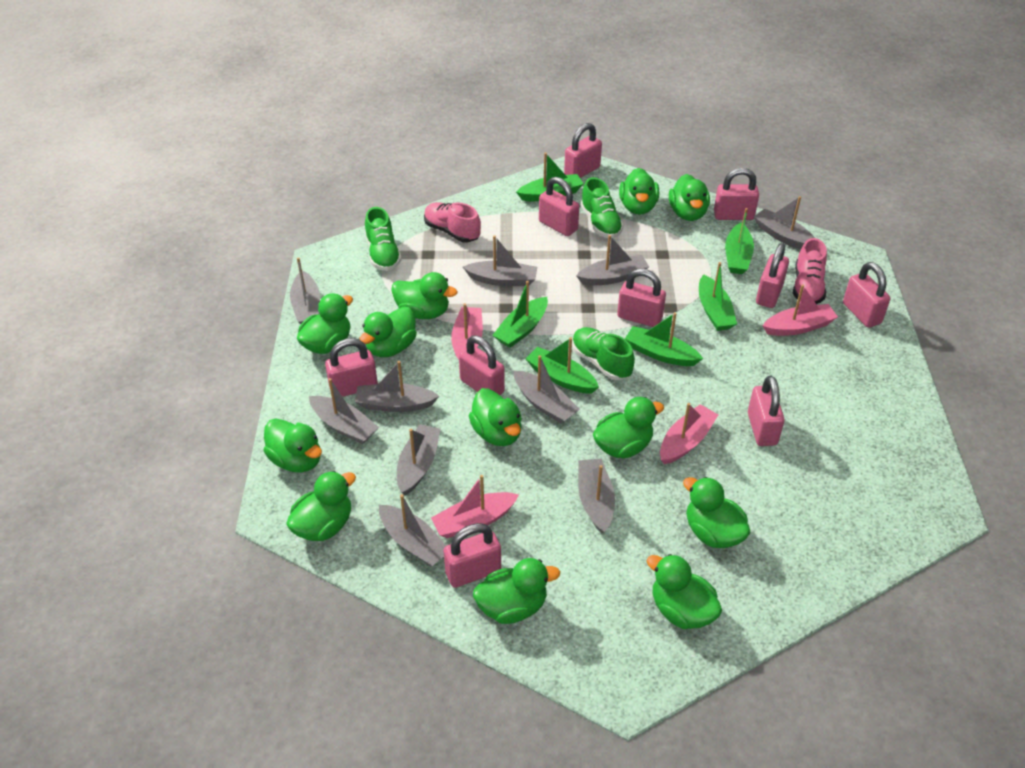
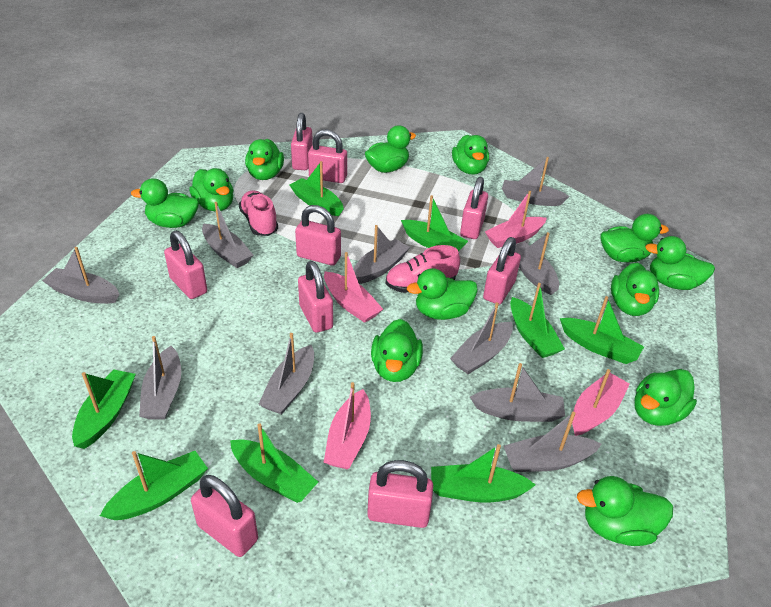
green boat: 6 -> 8
green shoe: 3 -> 0
pink padlock: 10 -> 9

